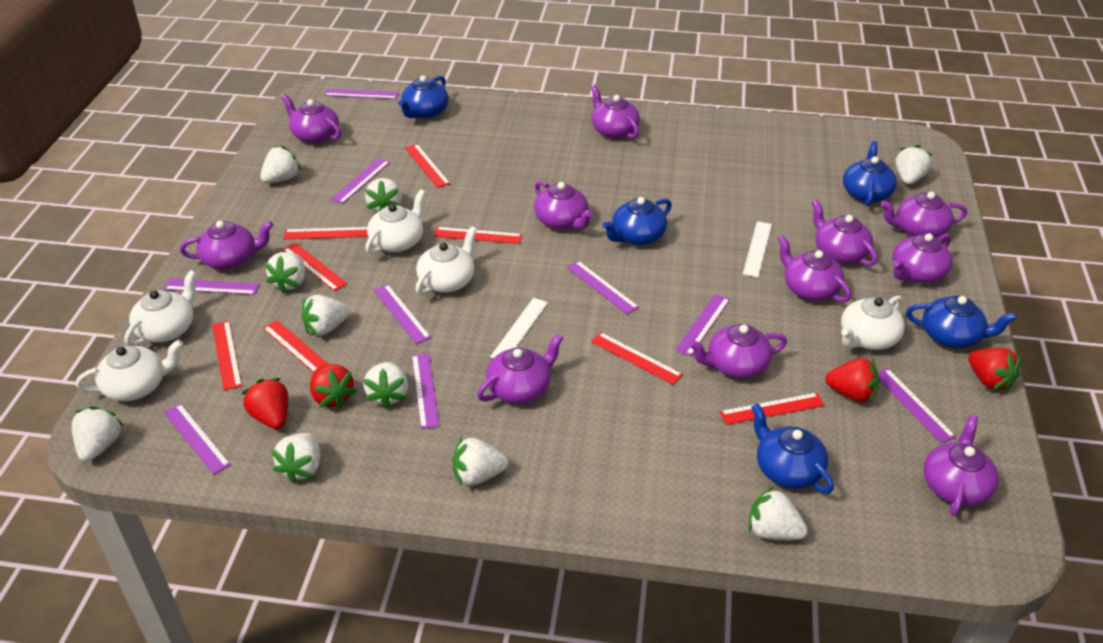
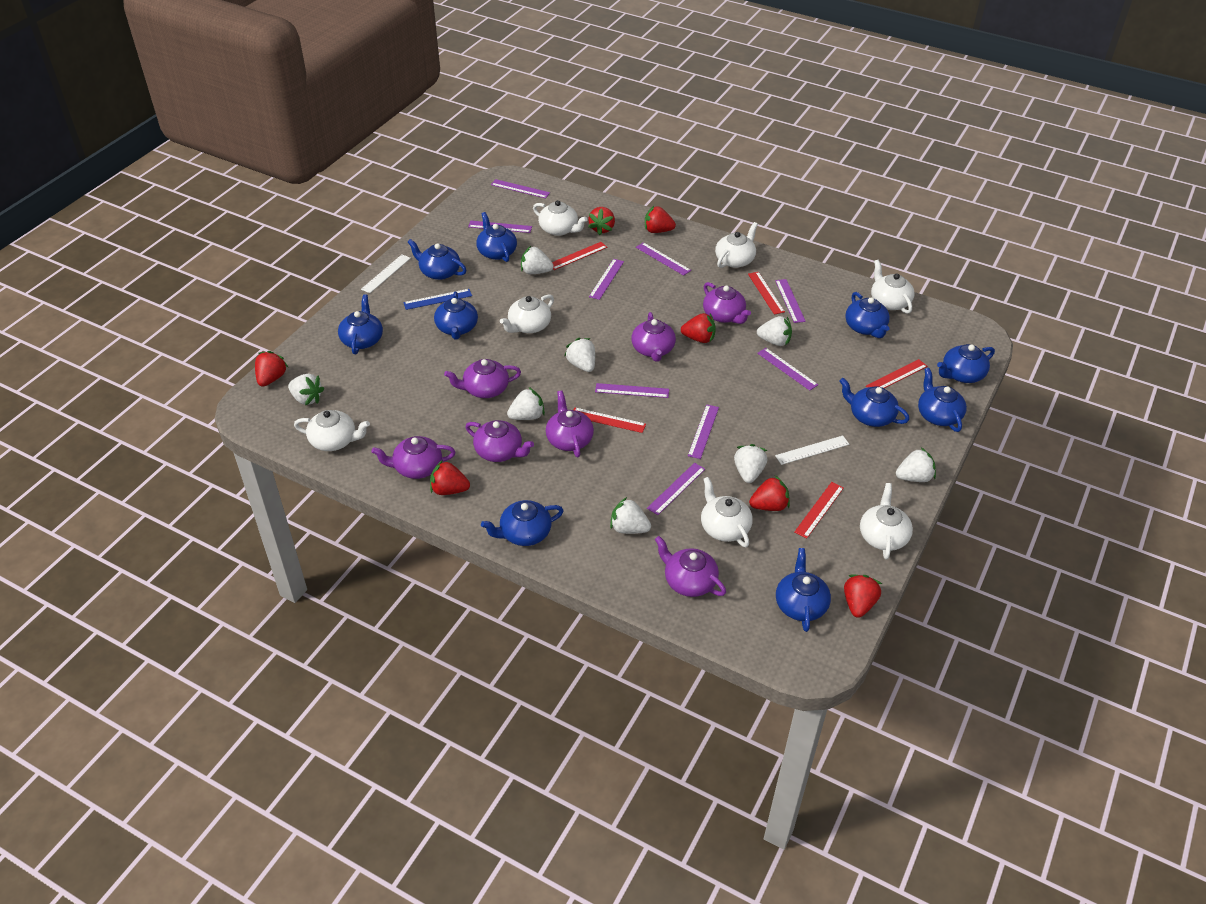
blue ruler: 0 -> 1
blue teapot: 5 -> 10
purple teapot: 11 -> 7
red ruler: 8 -> 5
red strawberry: 4 -> 7
white strawberry: 10 -> 8
white teapot: 5 -> 7

